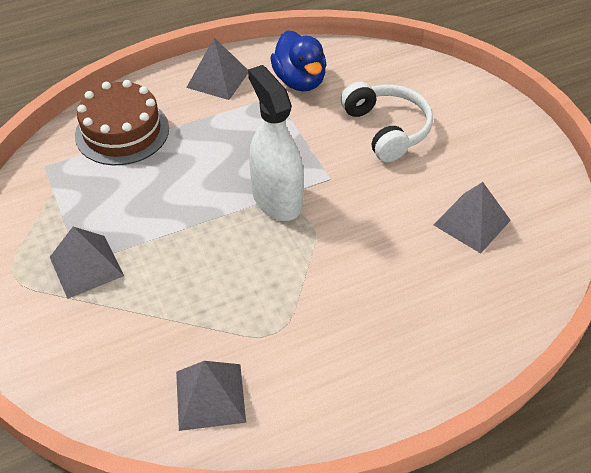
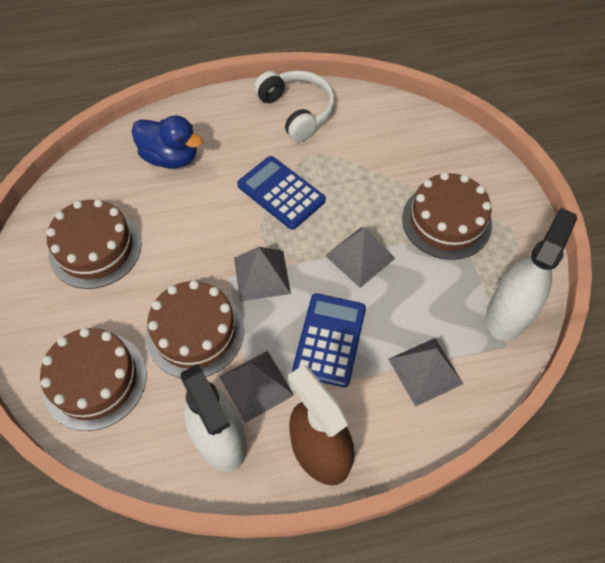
blue calculator: 0 -> 2
brown cake: 1 -> 4
brown spray bottle: 0 -> 1
white spray bottle: 1 -> 2

